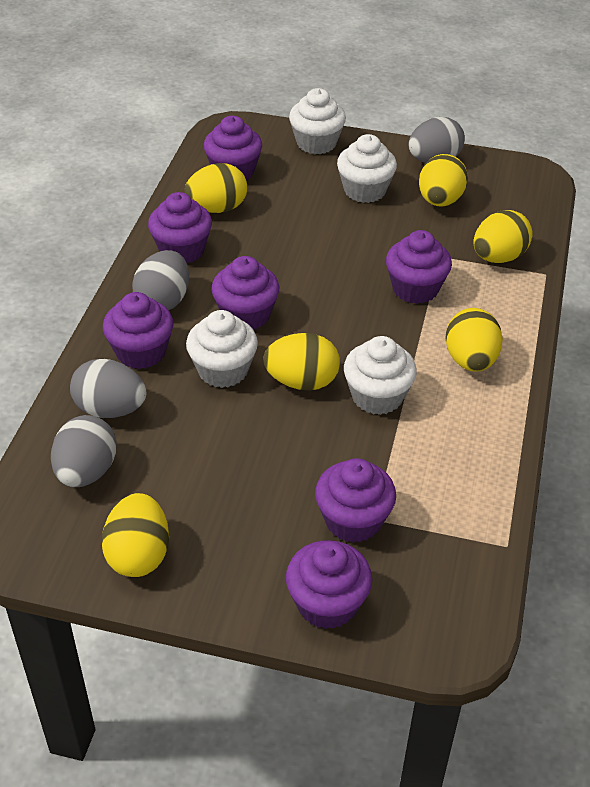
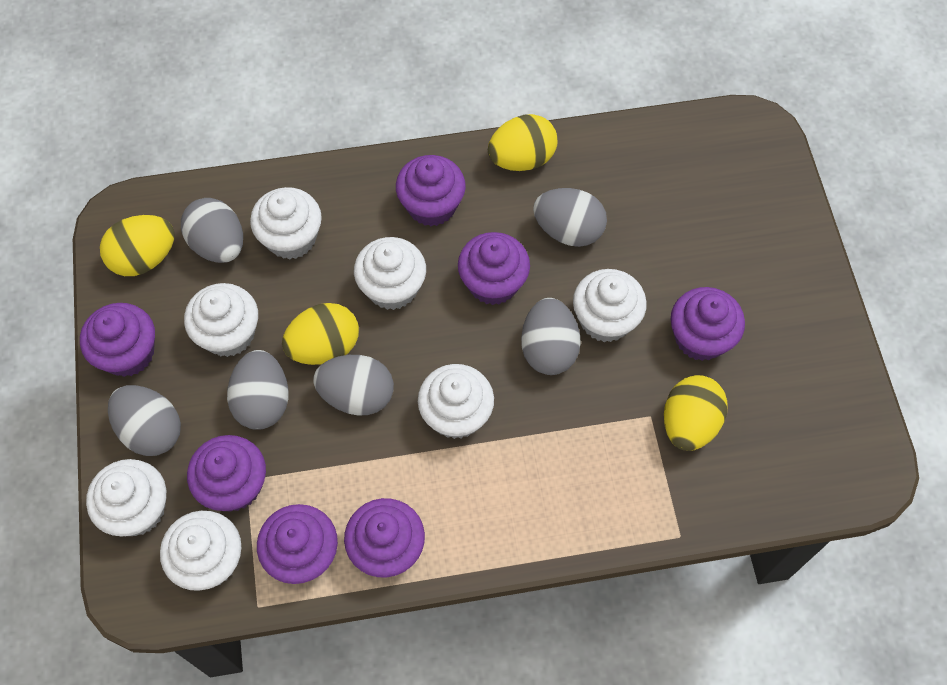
grey egg: 4 -> 6
white cupcake: 4 -> 7
yellow egg: 6 -> 4

